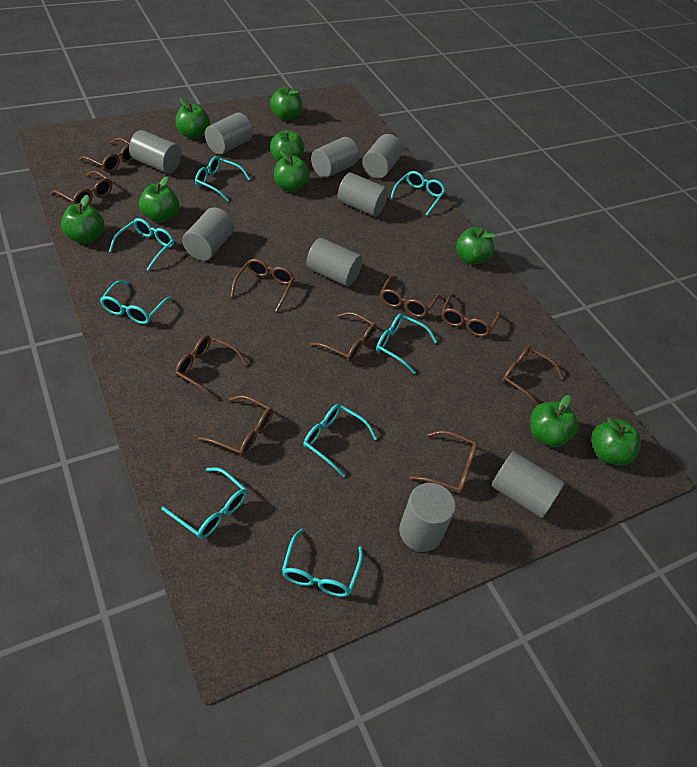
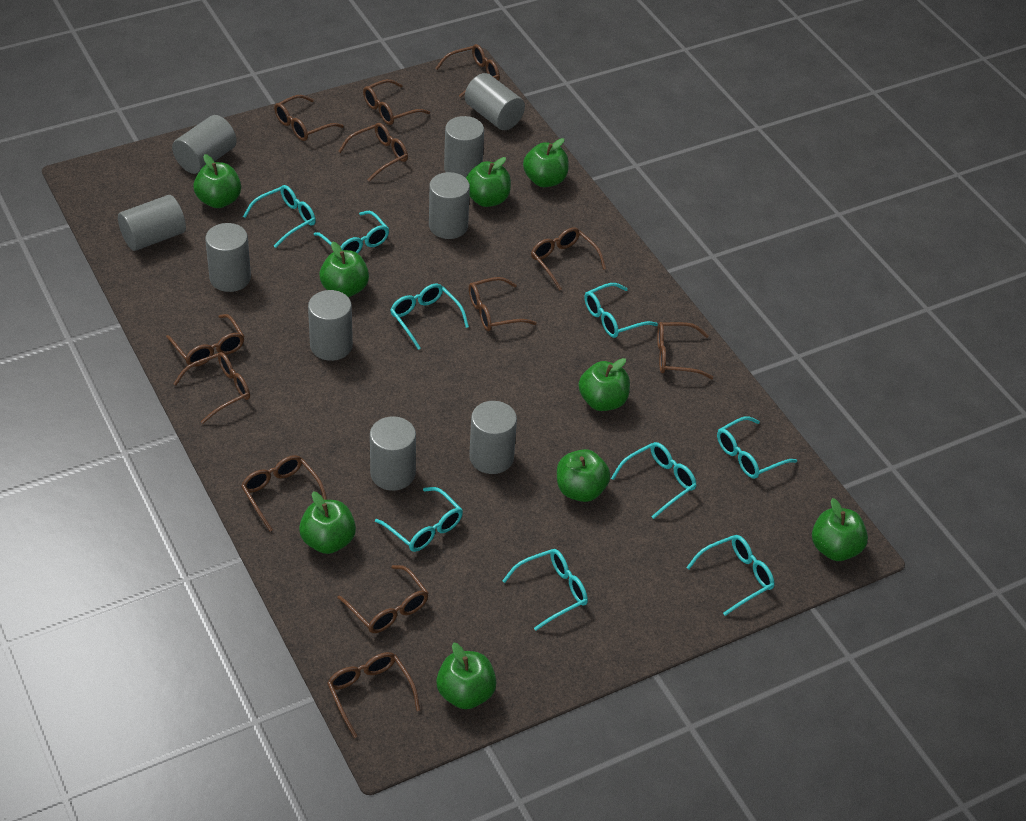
brown glasses: 10 -> 12
turquoise glasses: 8 -> 9

